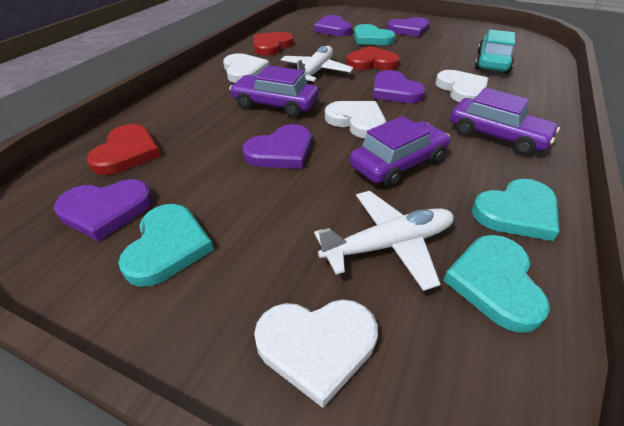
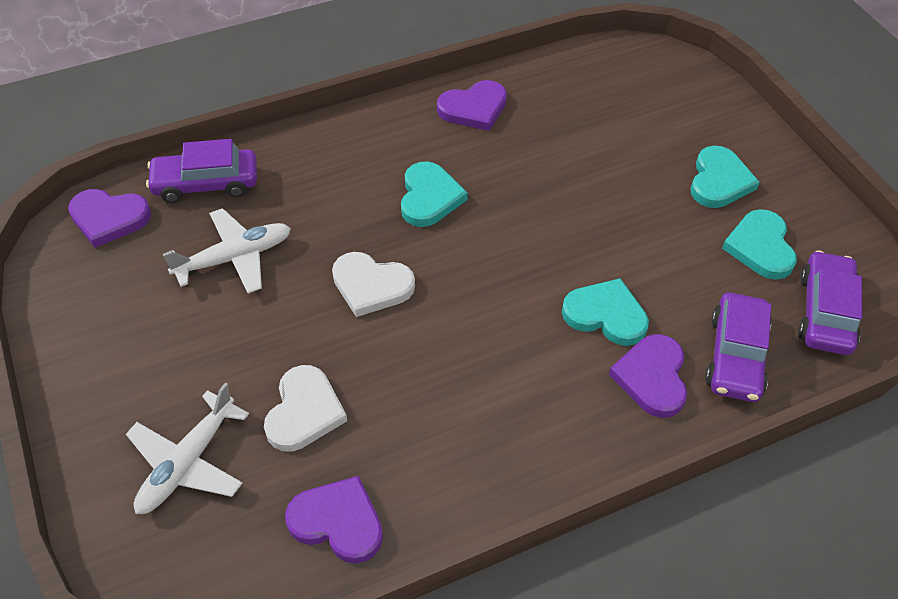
purple heart: 5 -> 4
red heart: 3 -> 0
turquoise car: 1 -> 0
white heart: 4 -> 2

